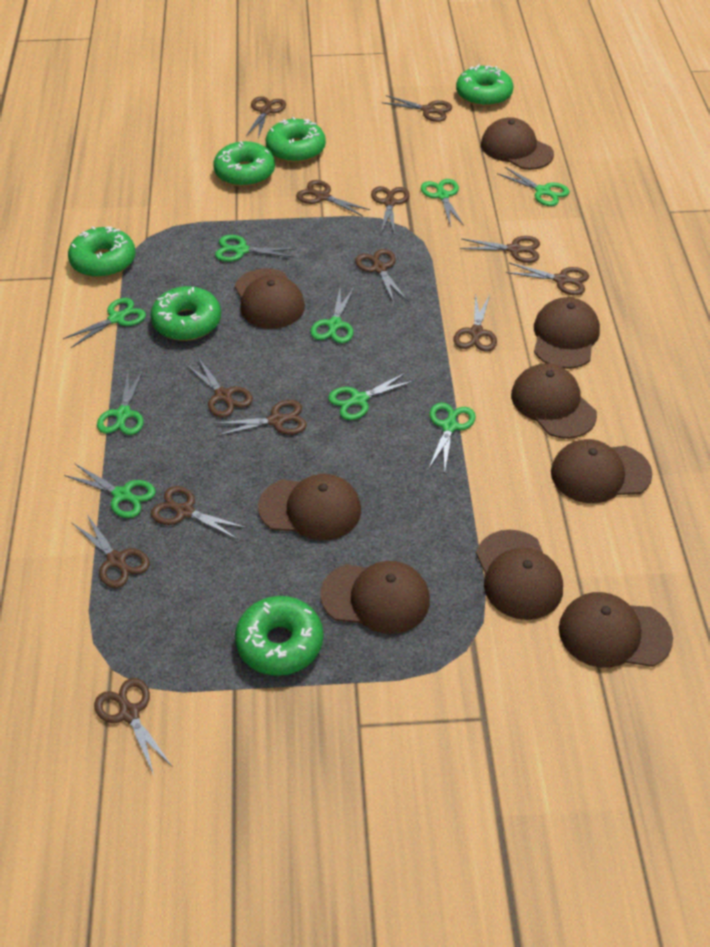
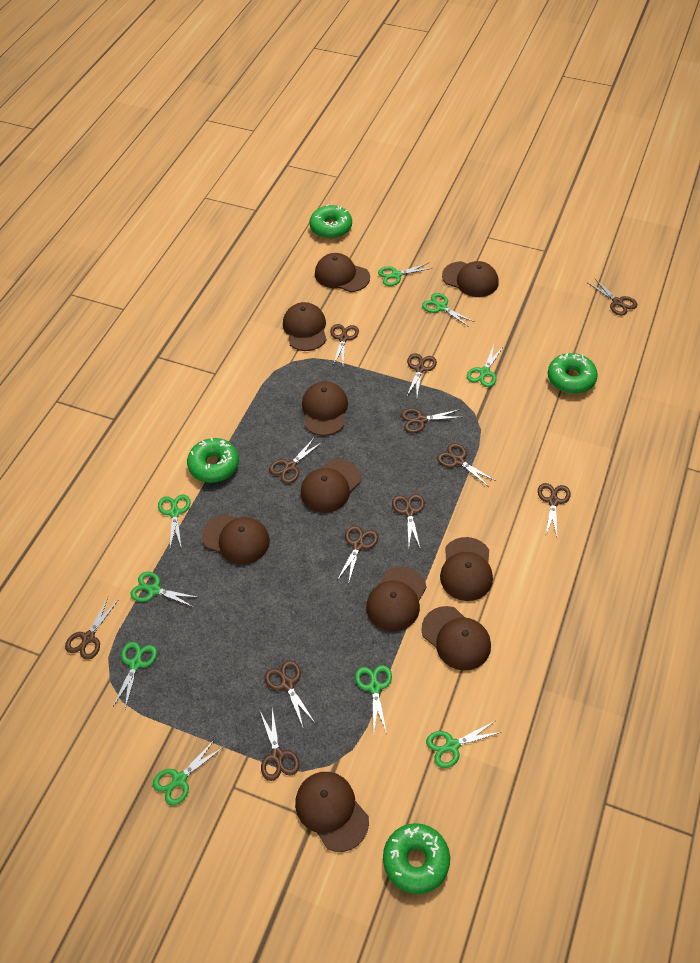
brown cap: 9 -> 10
brown scissors: 13 -> 12
green donut: 6 -> 4

